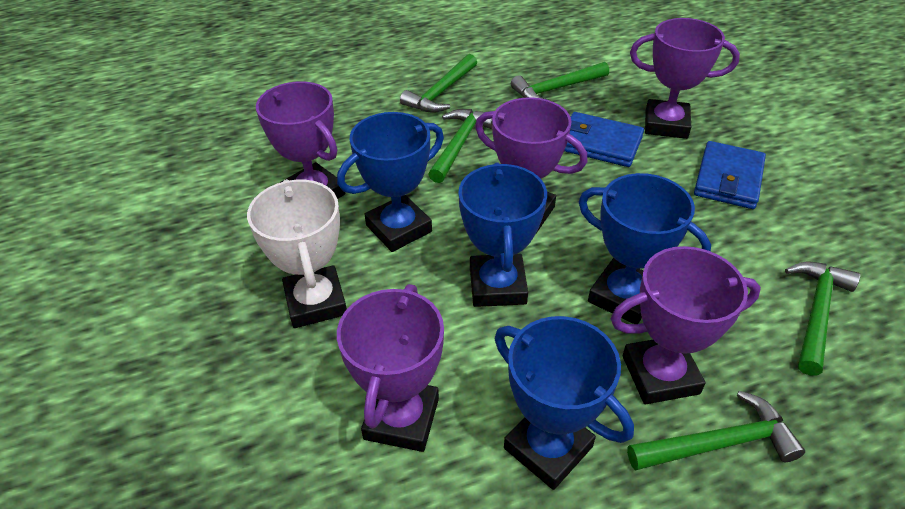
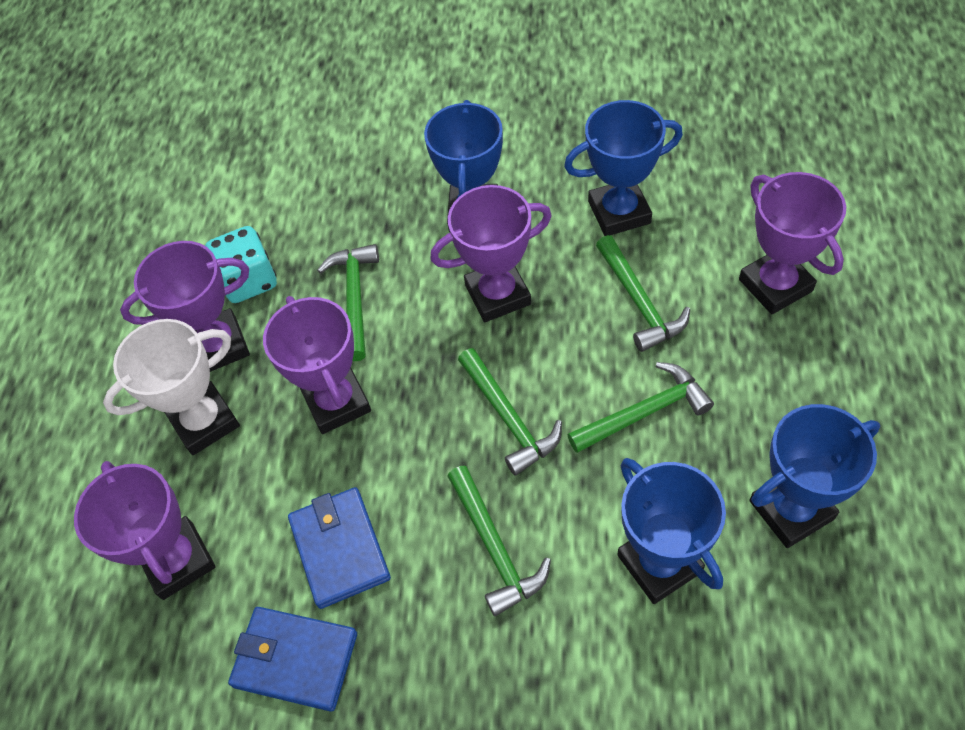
turquoise dice: 0 -> 1

